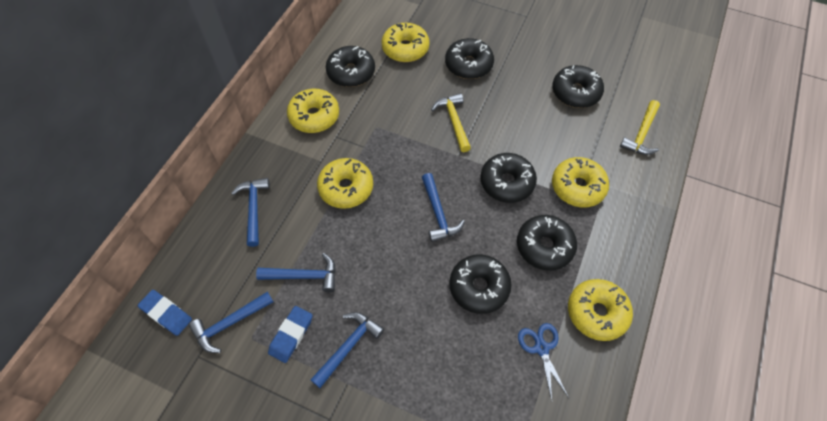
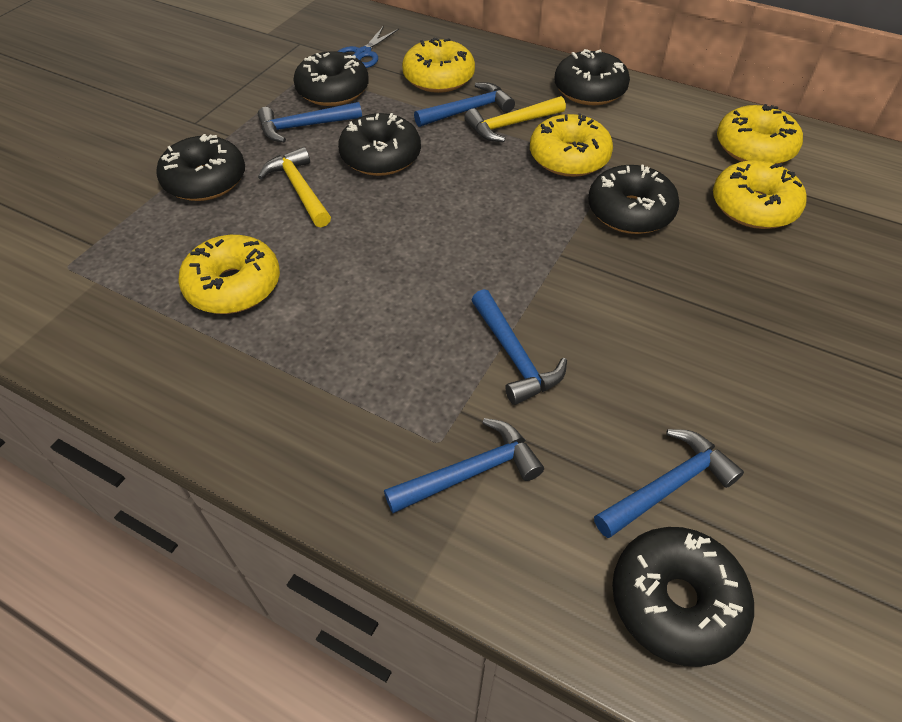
blue eraser: 2 -> 0

